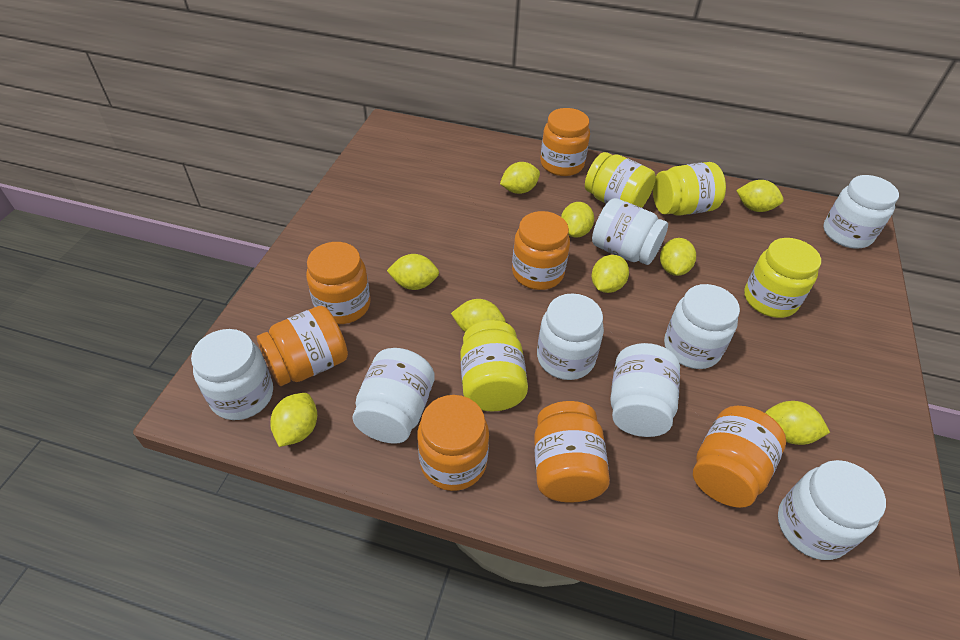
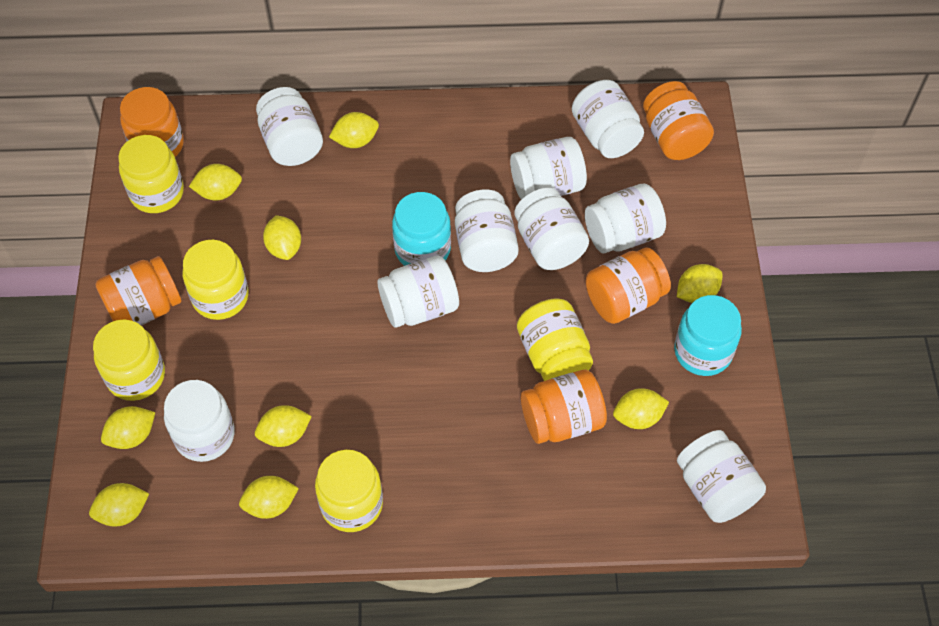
orange jar: 7 -> 5
turquoise jar: 0 -> 2
white jar: 8 -> 9
yellow jar: 4 -> 5

